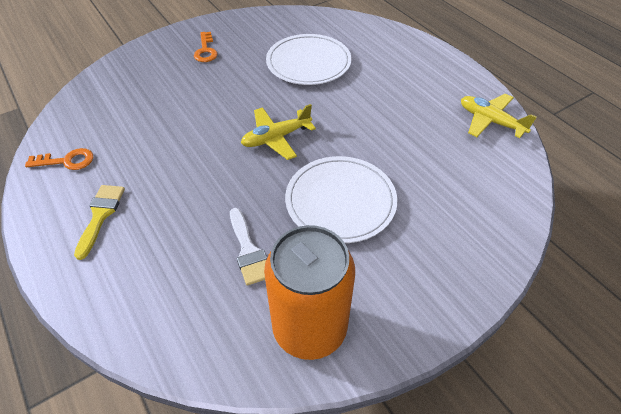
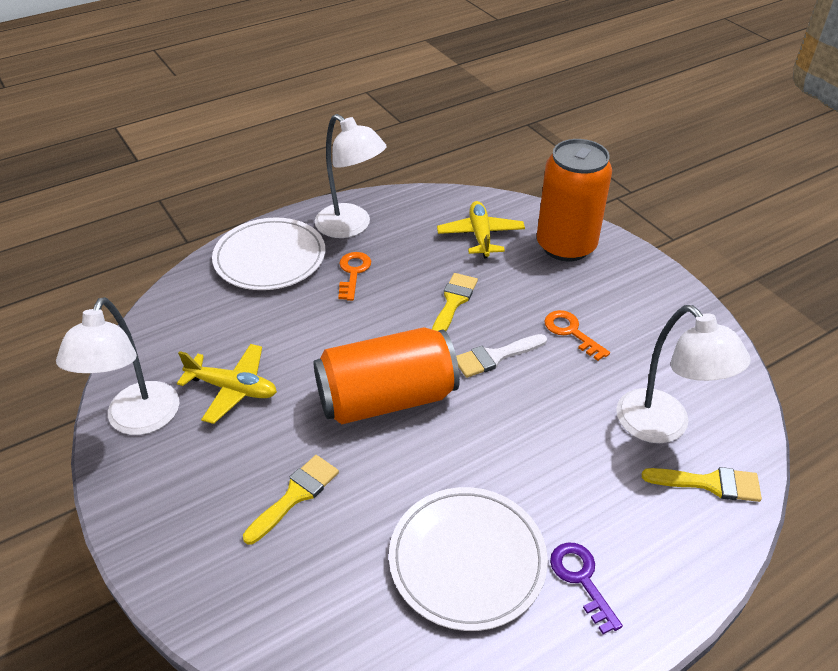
orange can: 1 -> 2
purple key: 0 -> 1
white lamp: 0 -> 3
yellow brush: 1 -> 3

